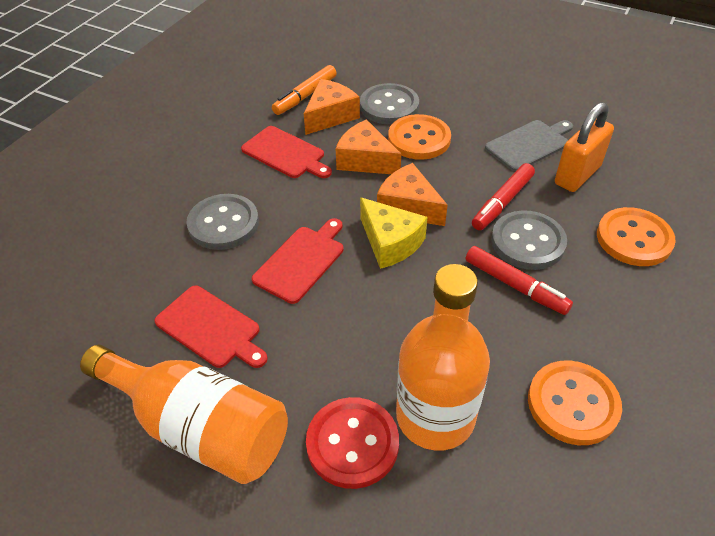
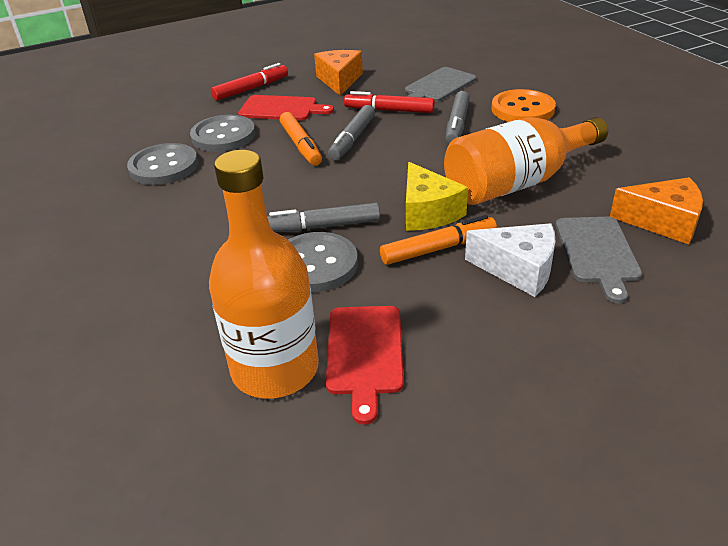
grey cutting board: 1 -> 2
grey marker: 0 -> 3
orange button: 3 -> 1
orange cheese: 3 -> 2
orange marker: 1 -> 2
orange padlock: 1 -> 0
red button: 1 -> 0
red cutting board: 3 -> 2
white cheese: 0 -> 1

